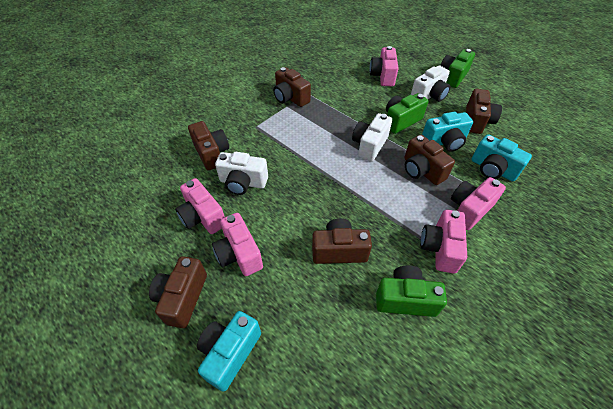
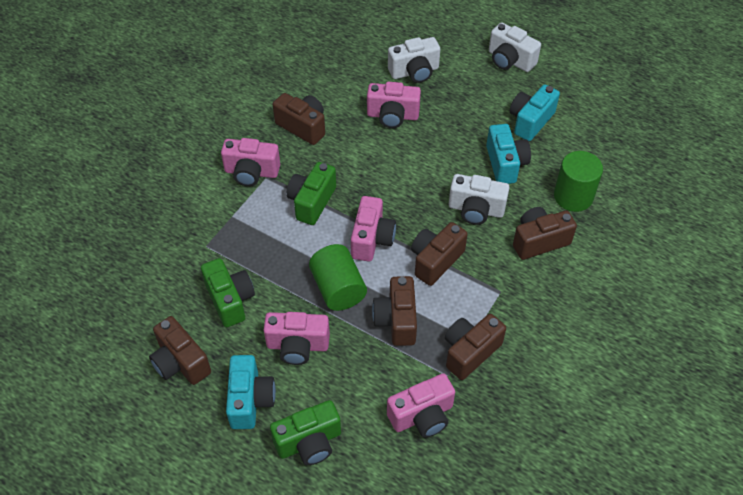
green cylinder: 0 -> 2

